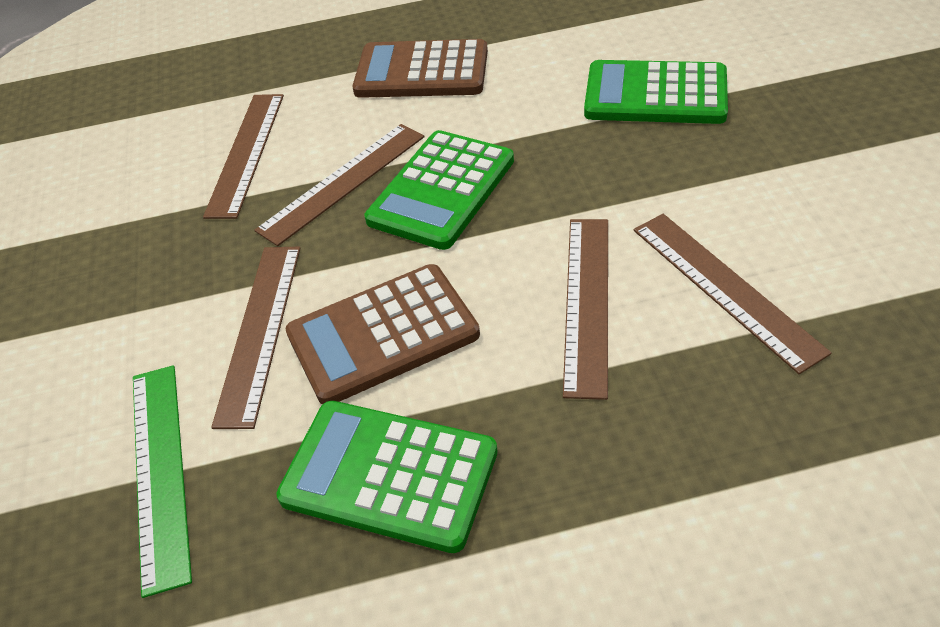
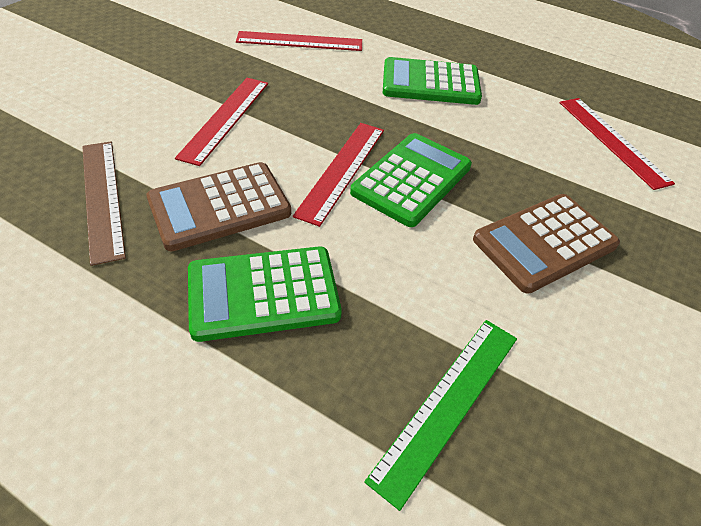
brown ruler: 5 -> 1
red ruler: 0 -> 4

